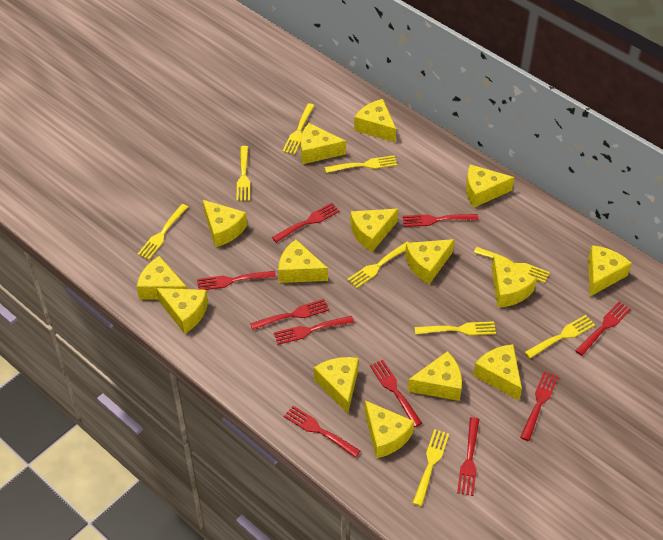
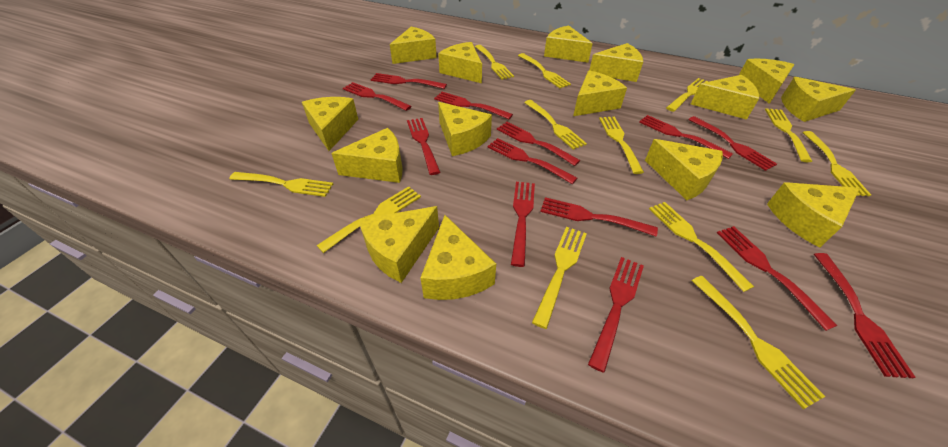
red fork: 10 -> 13
yellow fork: 9 -> 12

